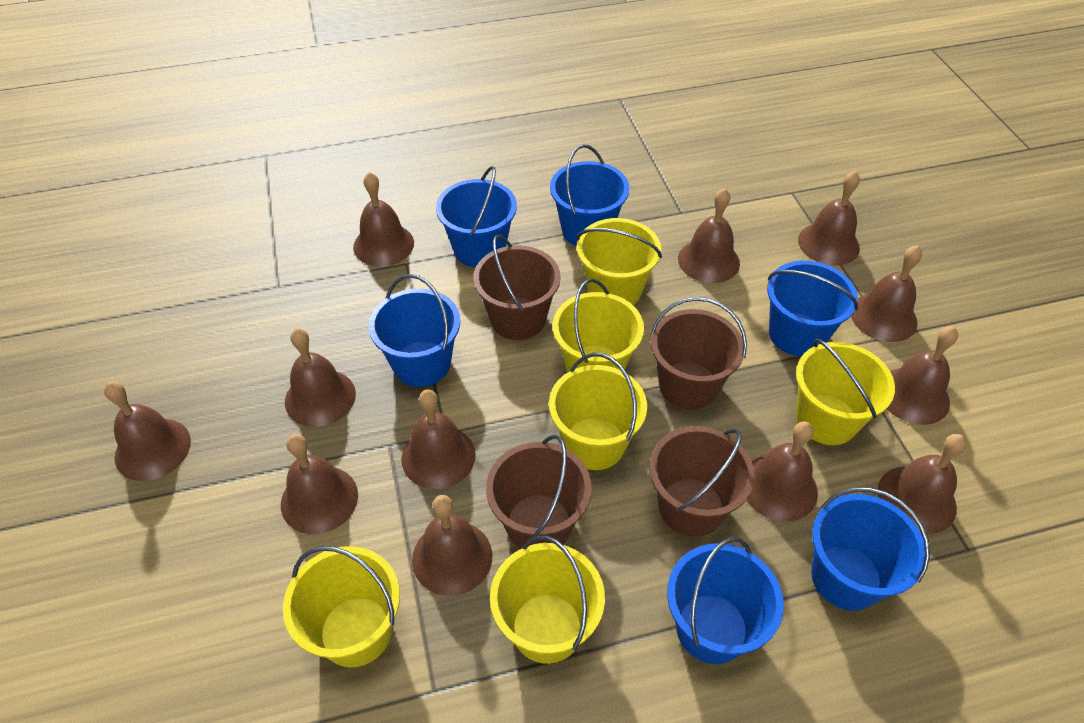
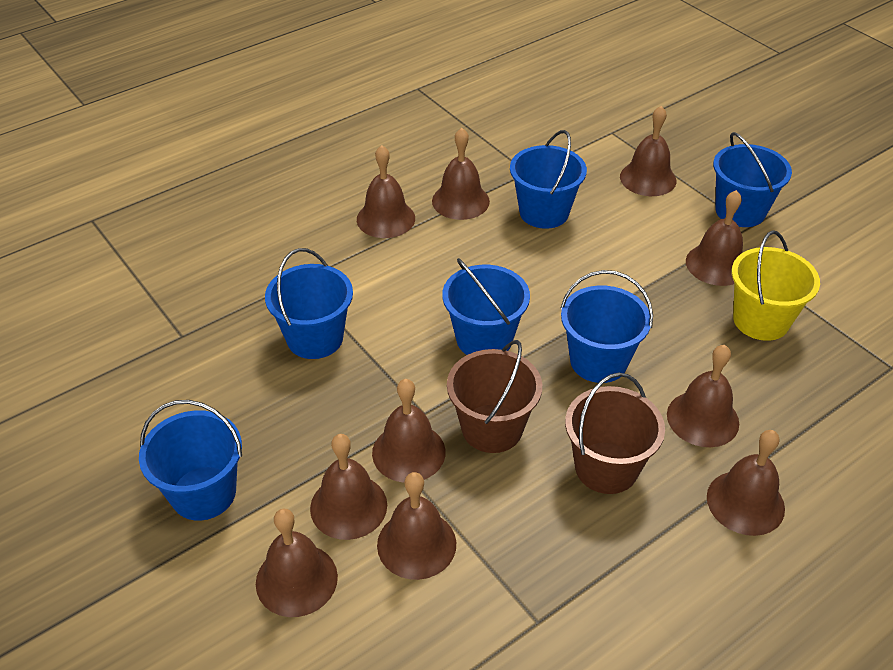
brown bell: 12 -> 10
brown bucket: 4 -> 2
yellow bucket: 6 -> 1

